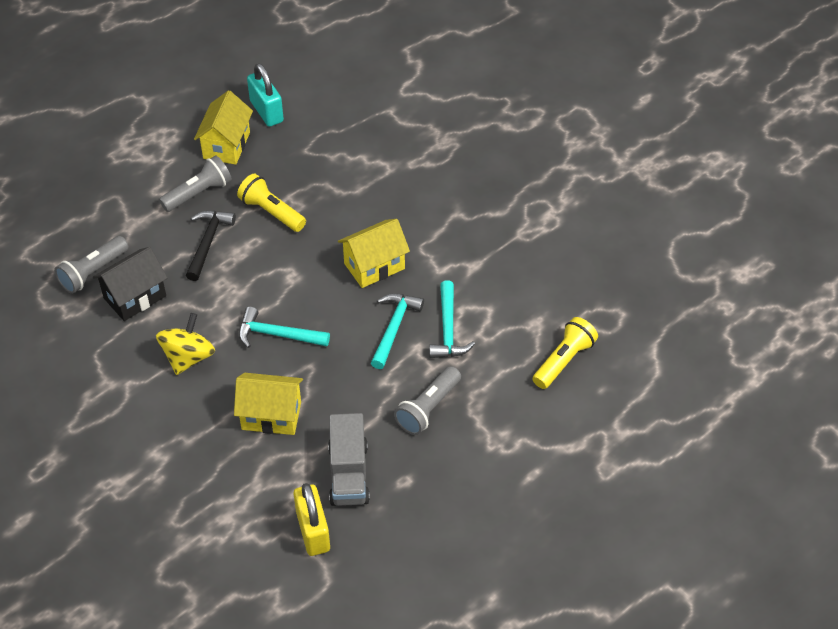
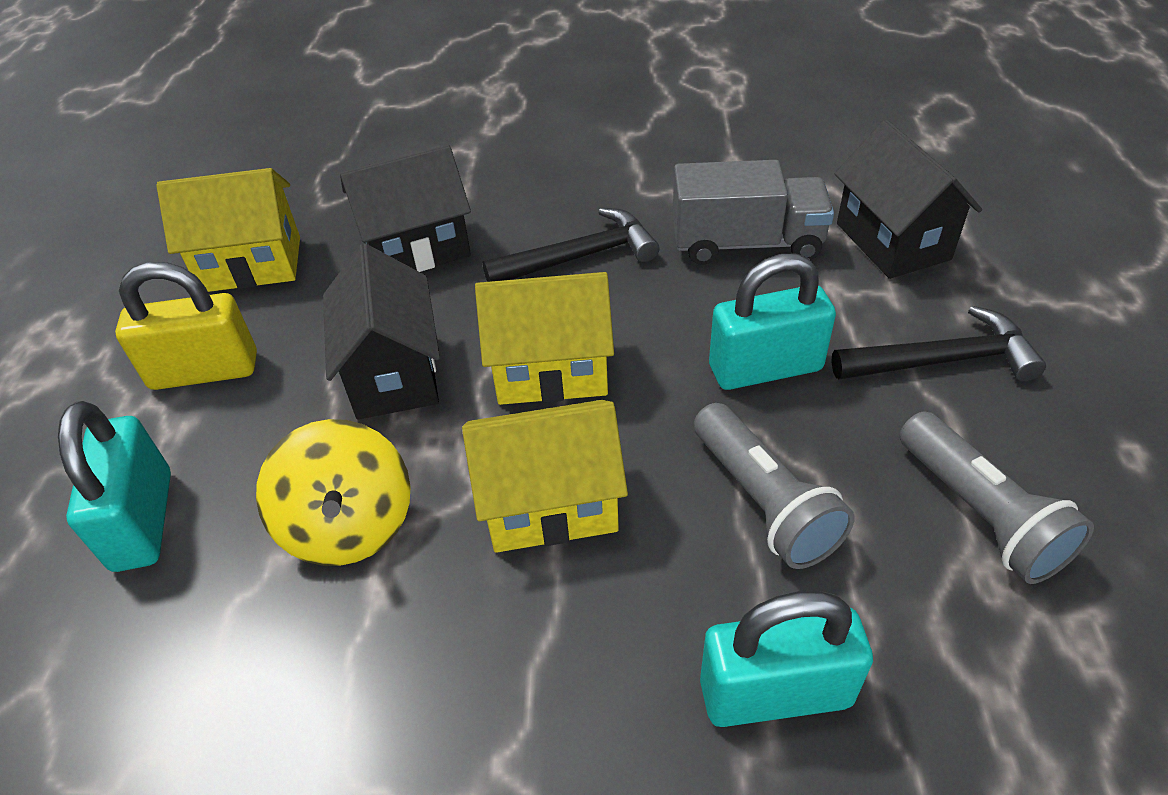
black hammer: 1 -> 2
black house: 1 -> 3
grey flashlight: 3 -> 2
turquoise hammer: 3 -> 0
turquoise padlock: 1 -> 3
yellow flashlight: 2 -> 0

